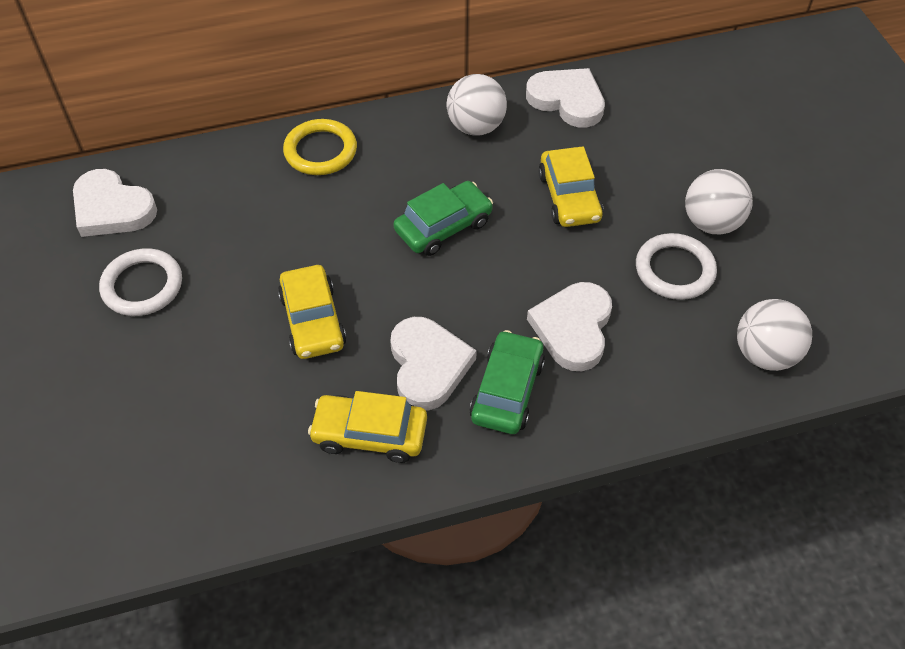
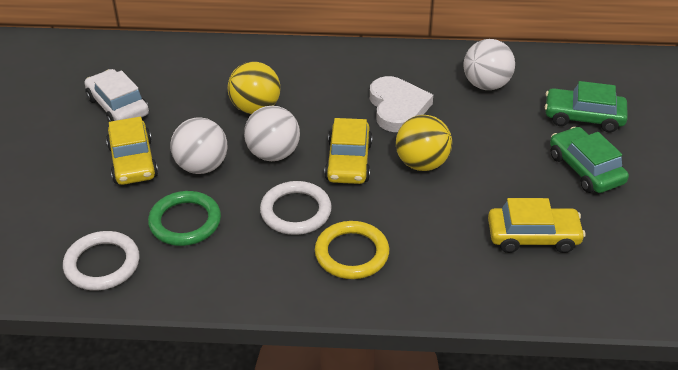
green ring: 0 -> 1
white car: 0 -> 1
white heart: 4 -> 1
yellow ball: 0 -> 2

